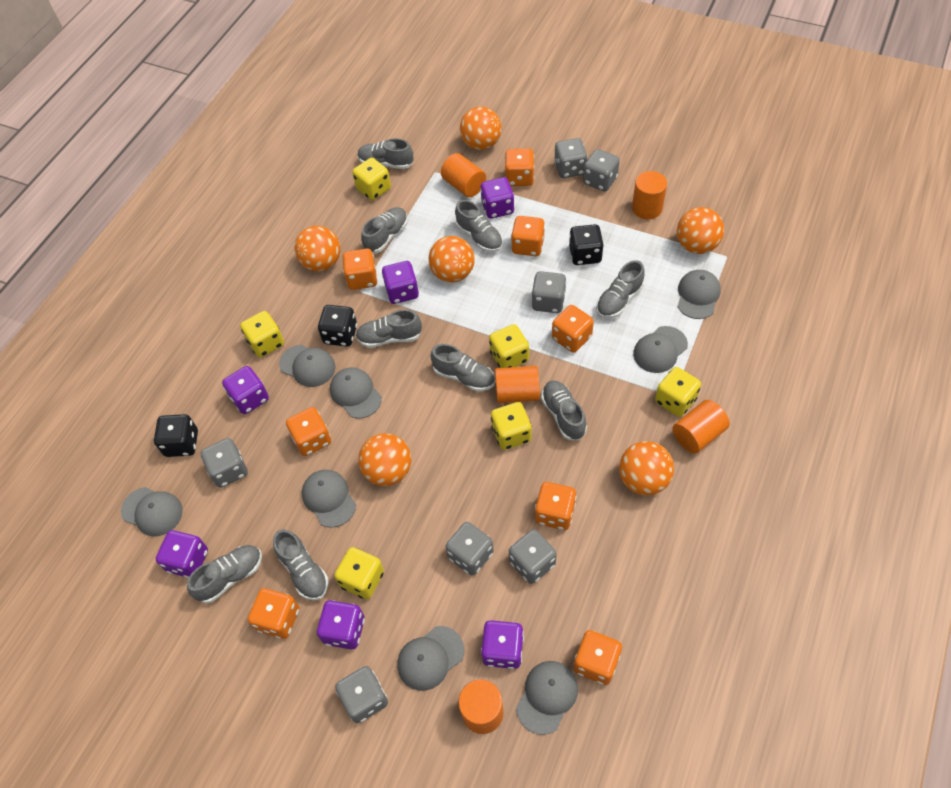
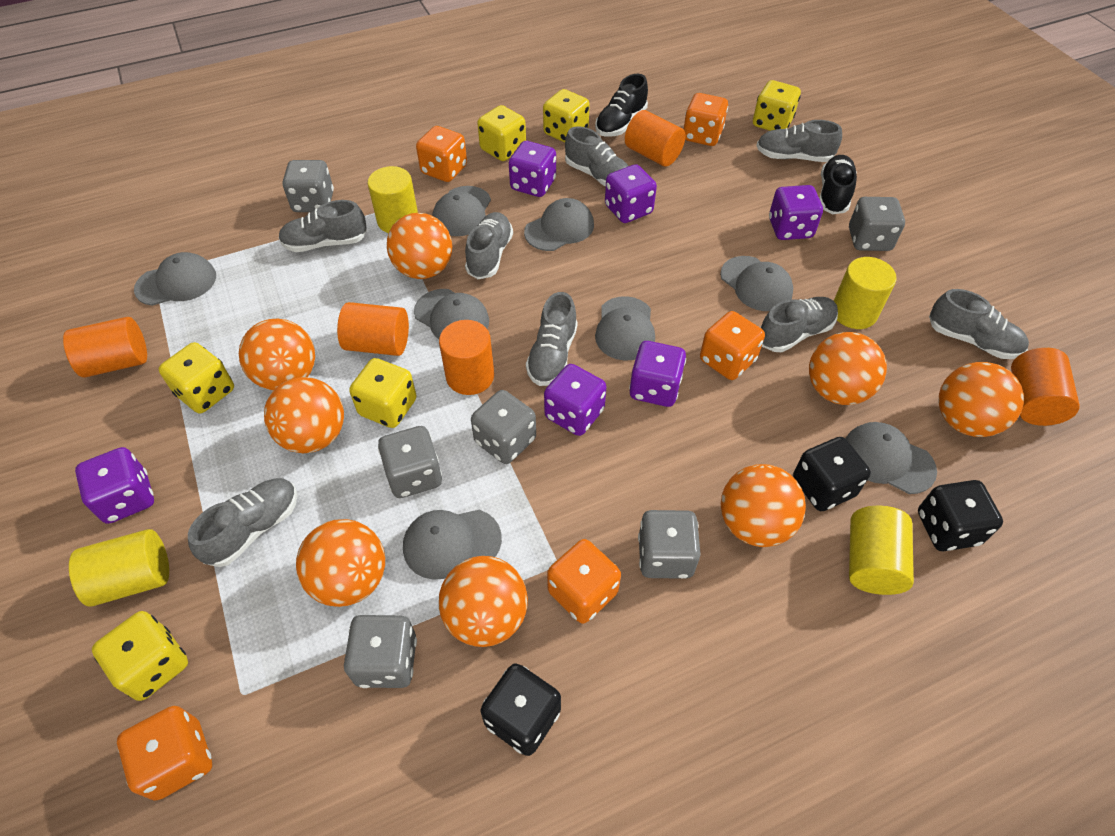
black shoe: 0 -> 2
grey dice: 7 -> 6
grey shoe: 9 -> 8
orange ball: 6 -> 8
orange dice: 8 -> 5
yellow cylinder: 0 -> 4

